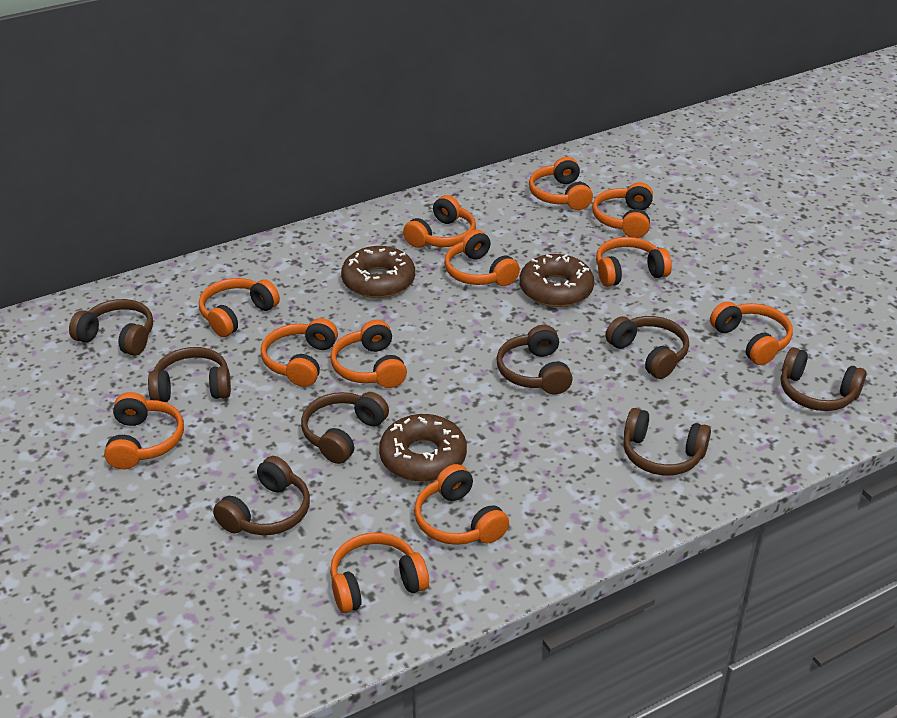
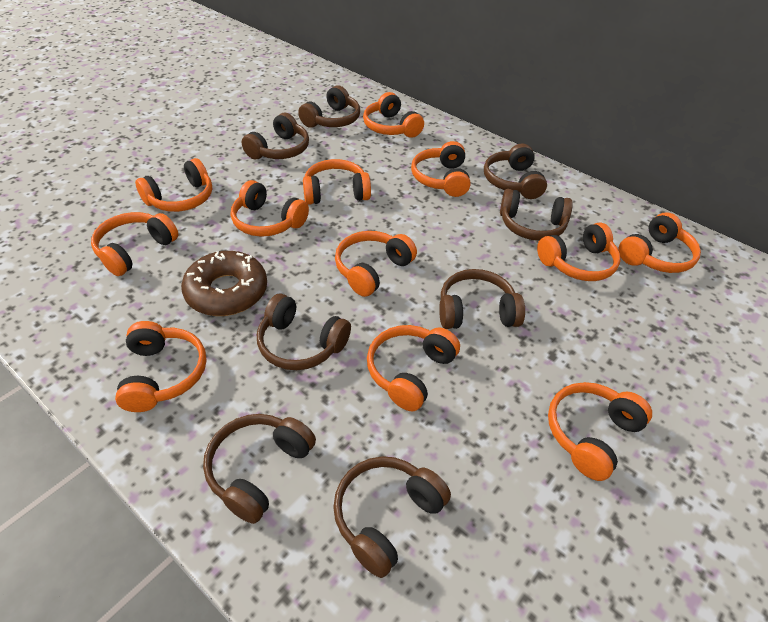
brown donut: 3 -> 1

